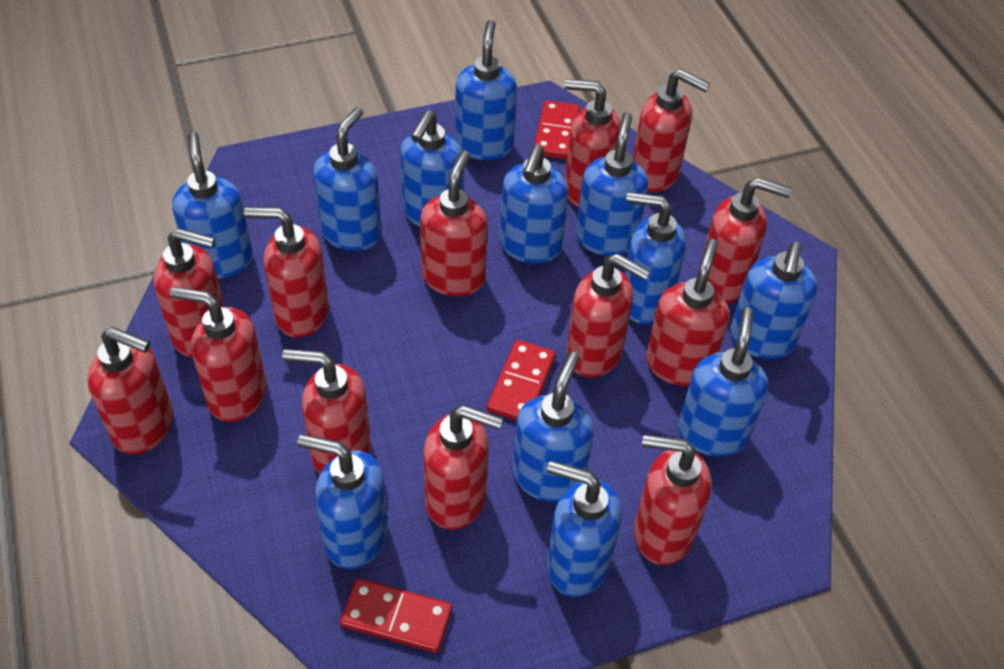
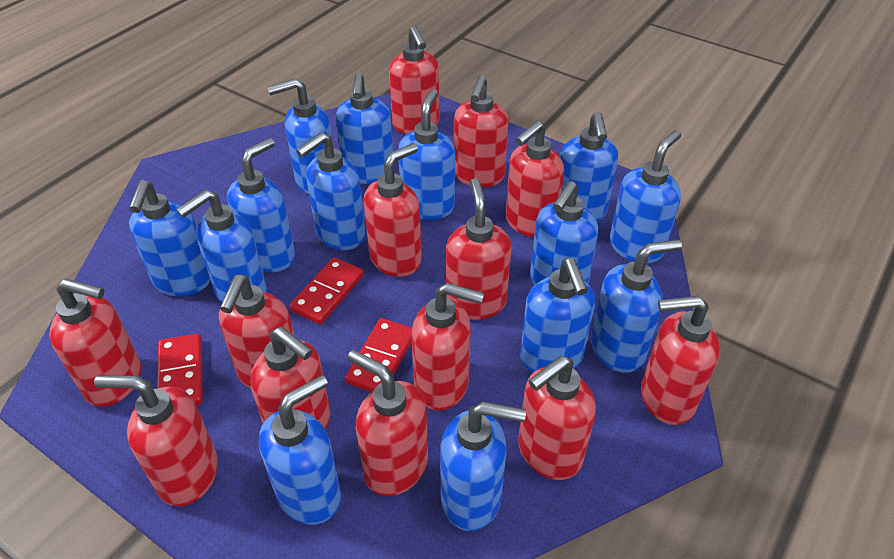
blue soap dispenser: 12 -> 14

